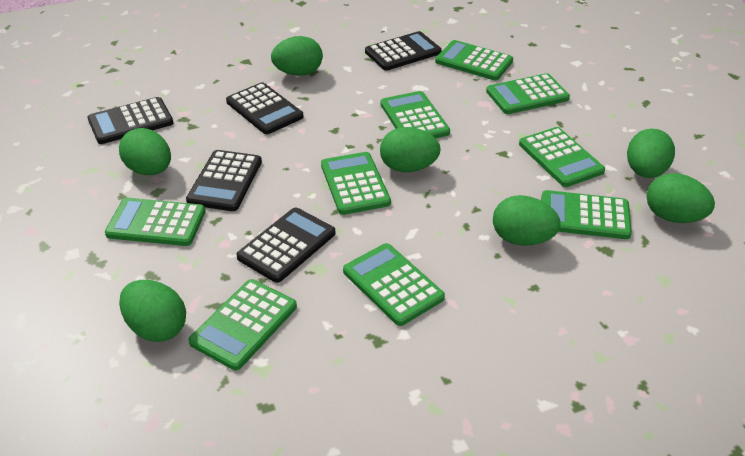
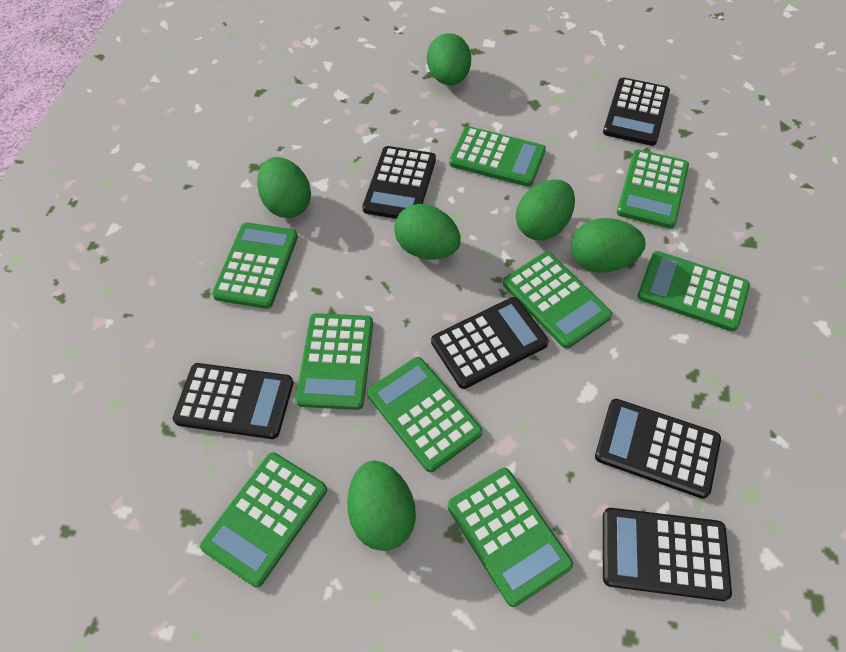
black calculator: 5 -> 6
green egg: 7 -> 6

